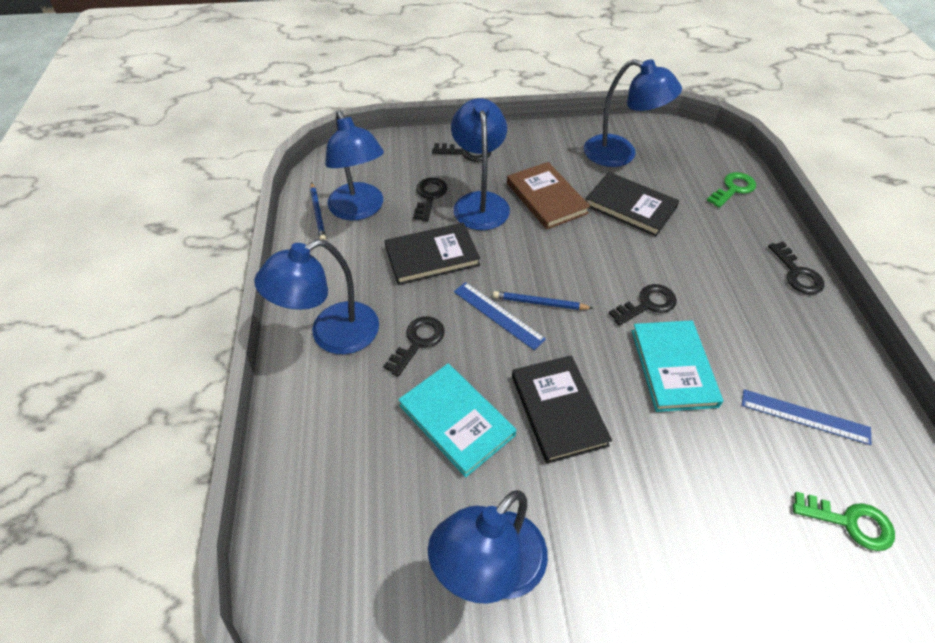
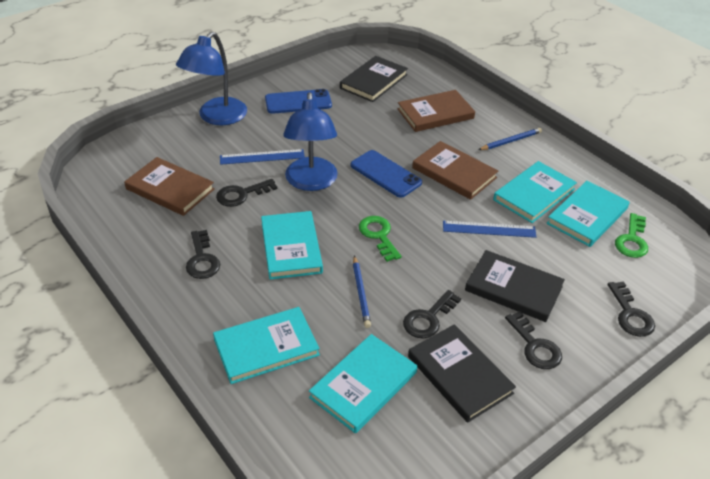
blue lamp: 5 -> 2
blue phone: 0 -> 2
brown book: 1 -> 3
turquoise book: 2 -> 5

